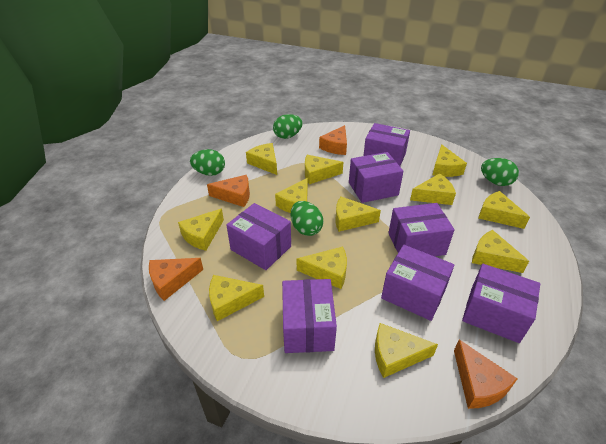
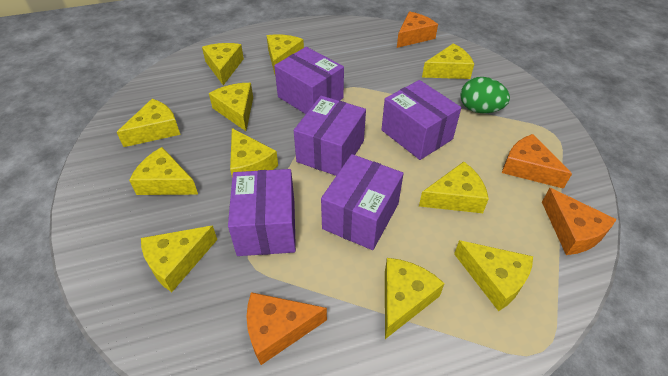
green egg: 4 -> 1
purple box: 7 -> 5
yellow cheese: 12 -> 11

